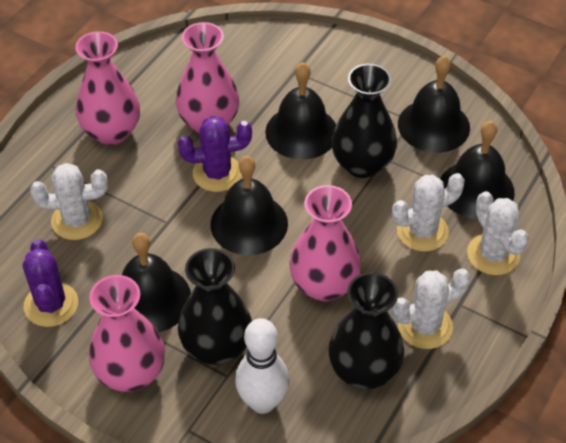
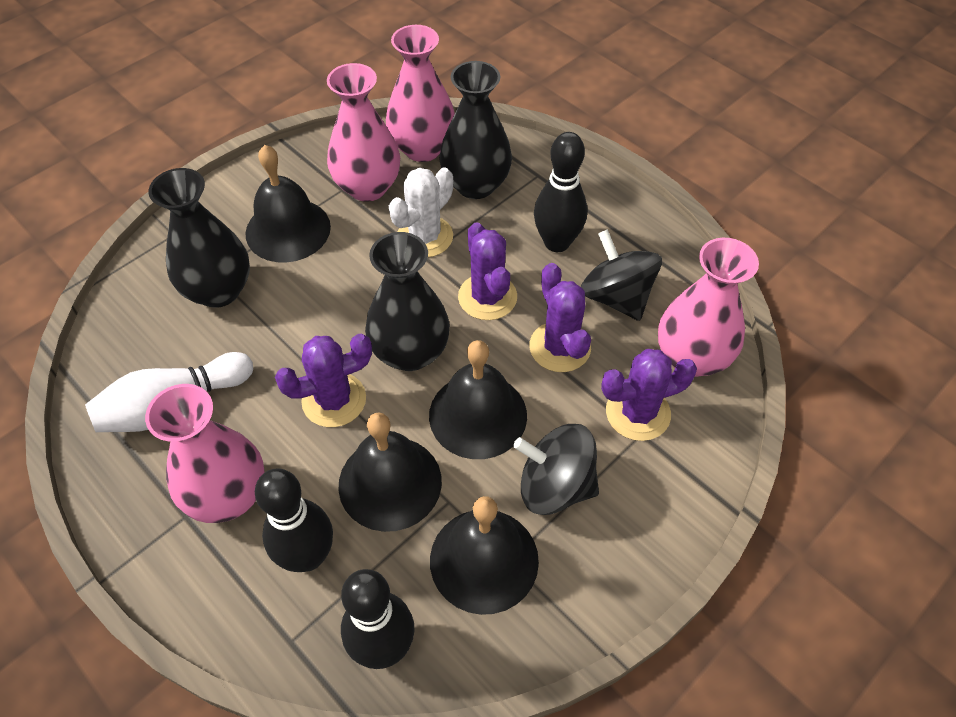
black bell: 5 -> 4
black bowling pin: 0 -> 3
black spinning top: 0 -> 2
purple cactus: 2 -> 4
white cactus: 4 -> 1

